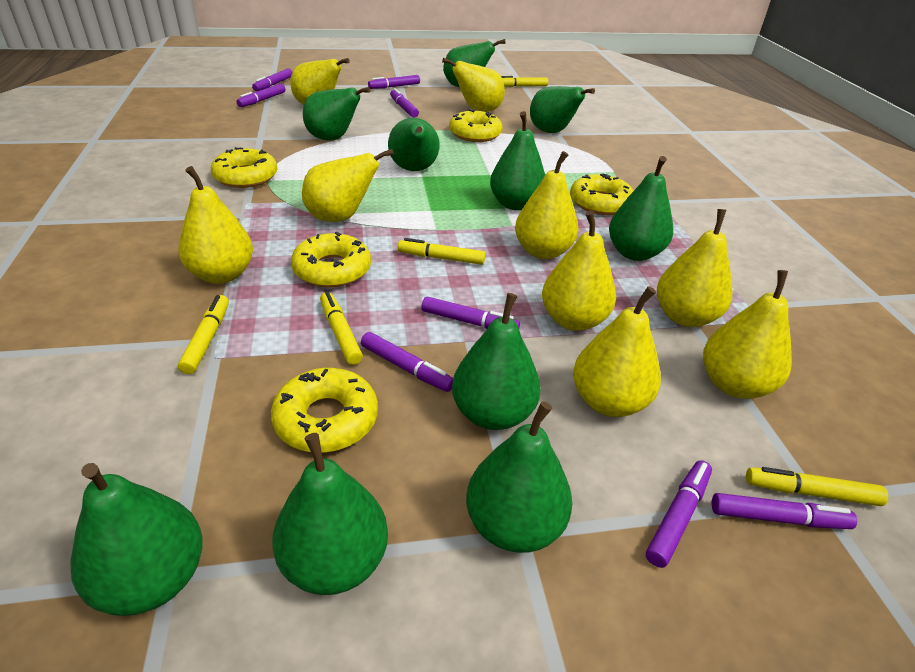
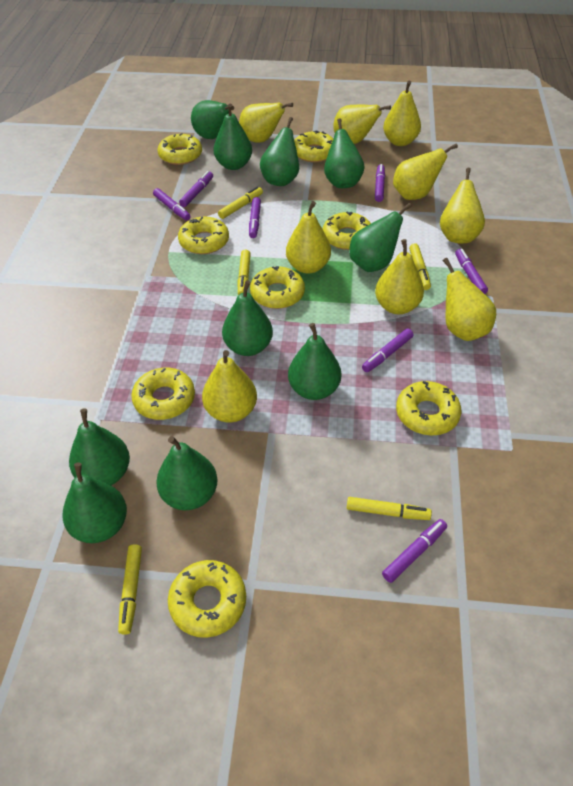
purple marker: 8 -> 7
yellow donut: 5 -> 8

